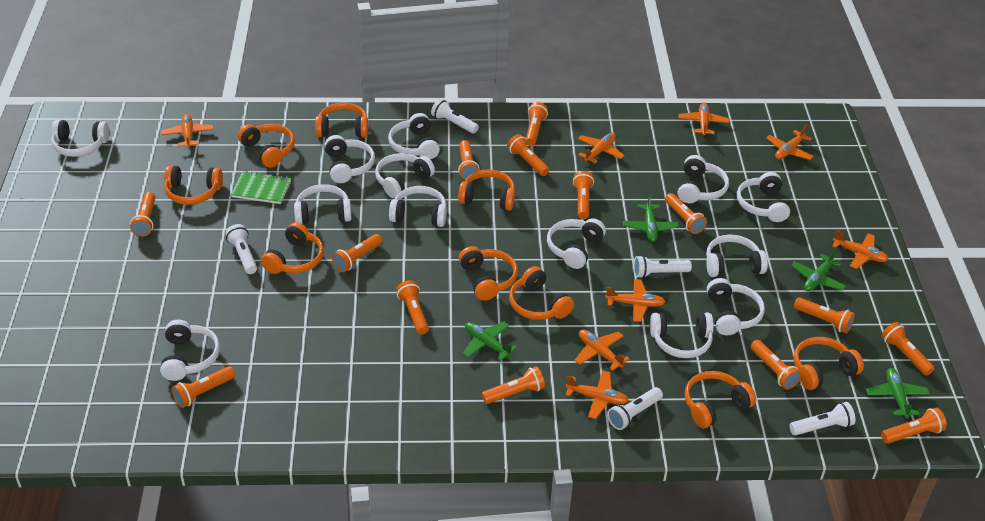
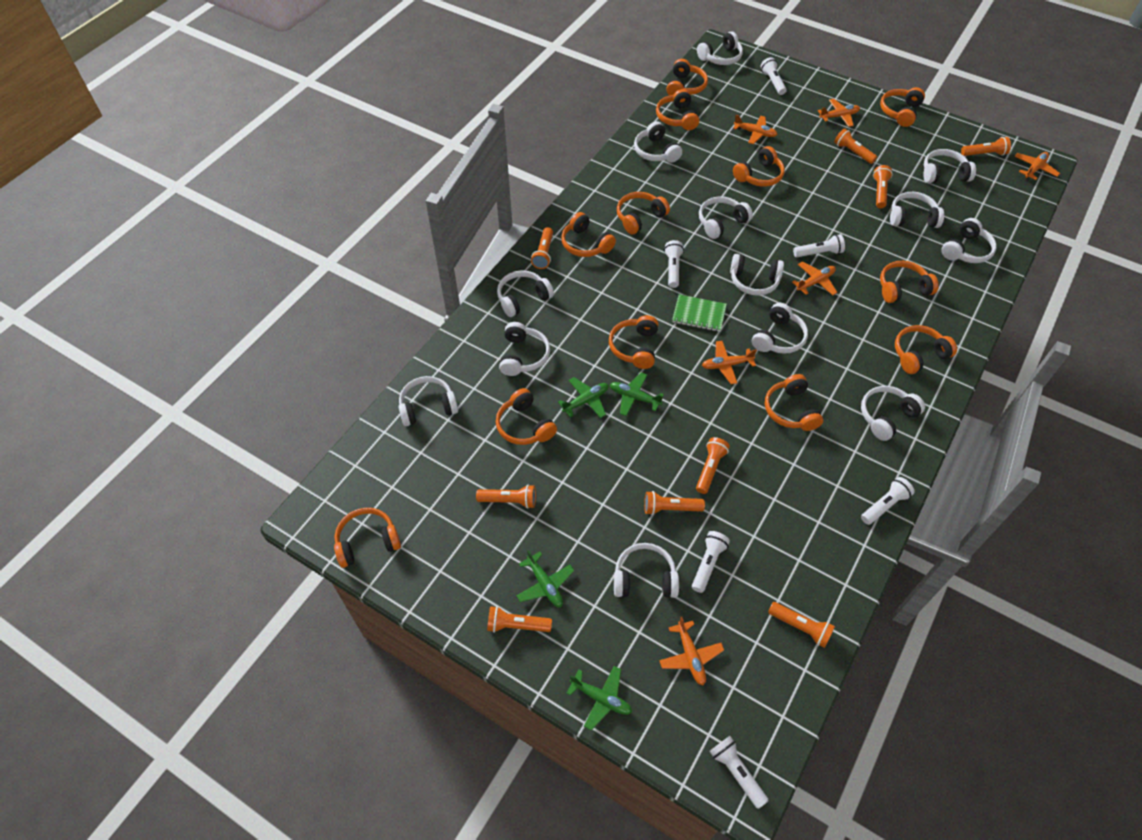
orange flashlight: 14 -> 9
orange headphones: 9 -> 12
orange plane: 8 -> 6
white flashlight: 5 -> 6

